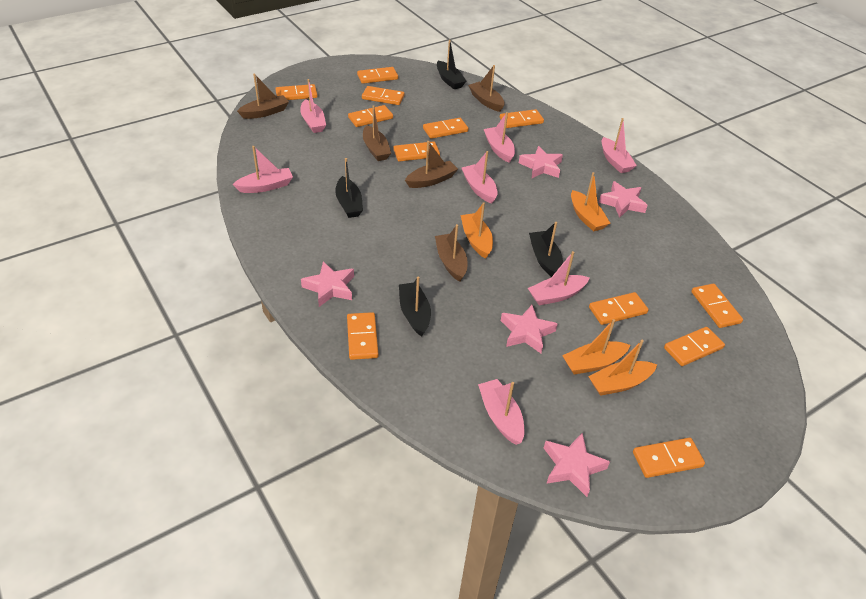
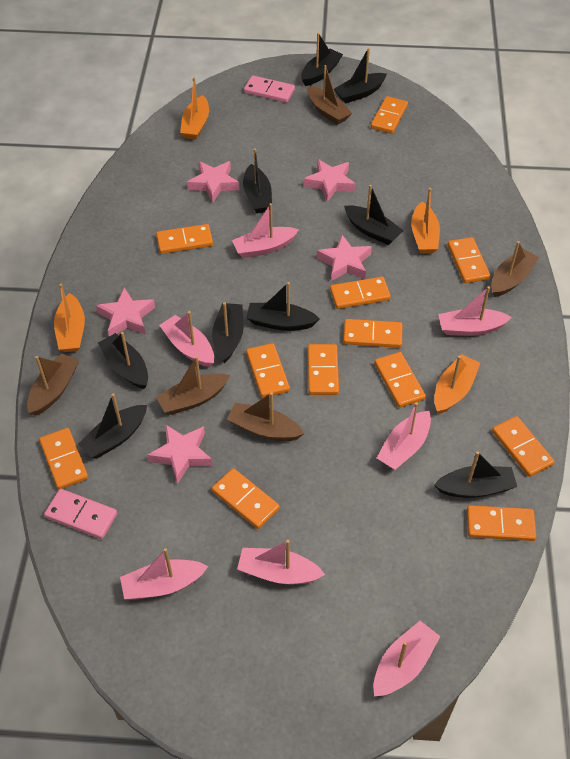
black boat: 4 -> 9
pink domino: 0 -> 2

